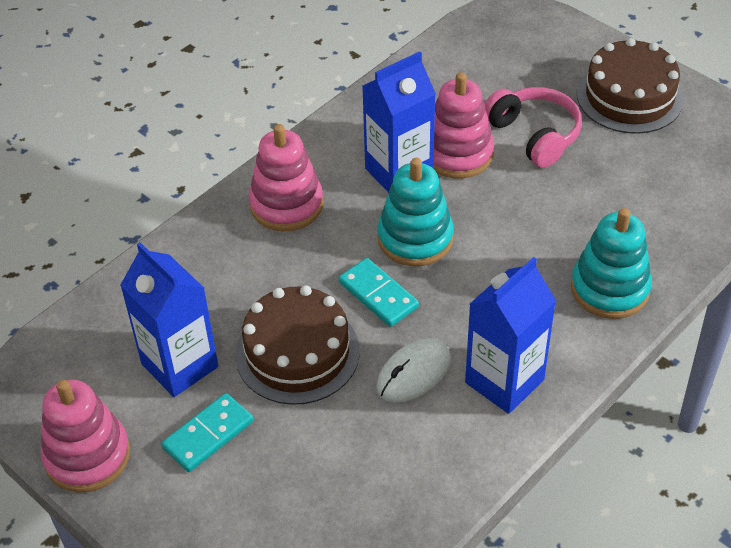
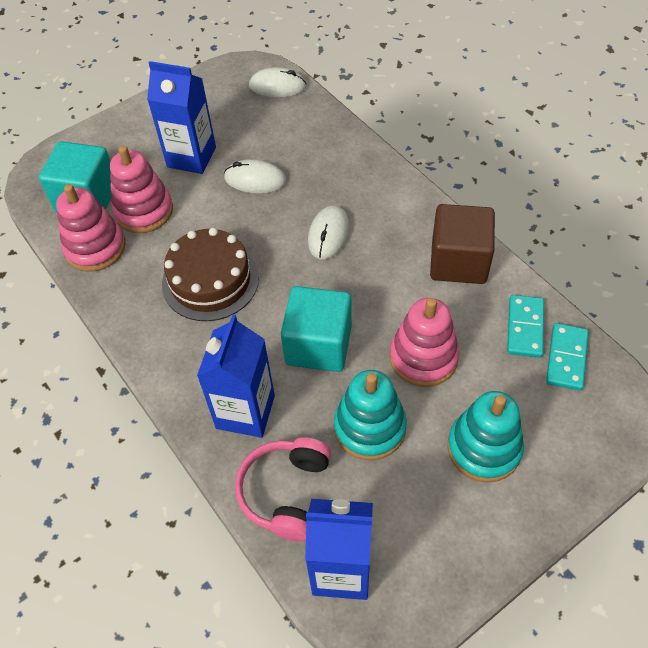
brown cake: 2 -> 1
brown cube: 0 -> 1
turquoise cube: 0 -> 2
white mouse: 1 -> 3

